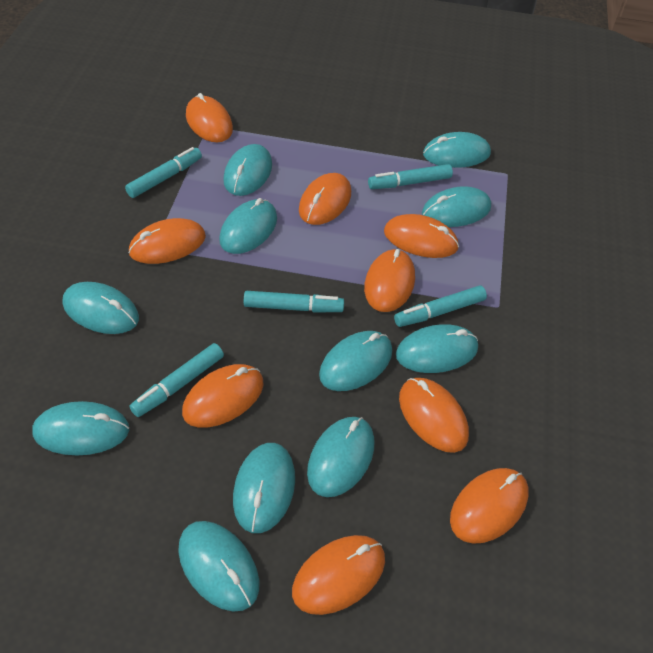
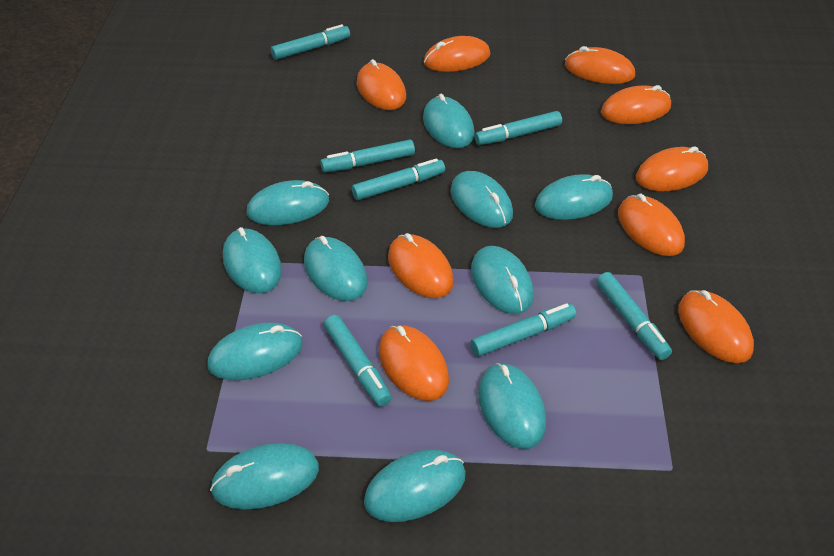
turquoise marker: 5 -> 7

